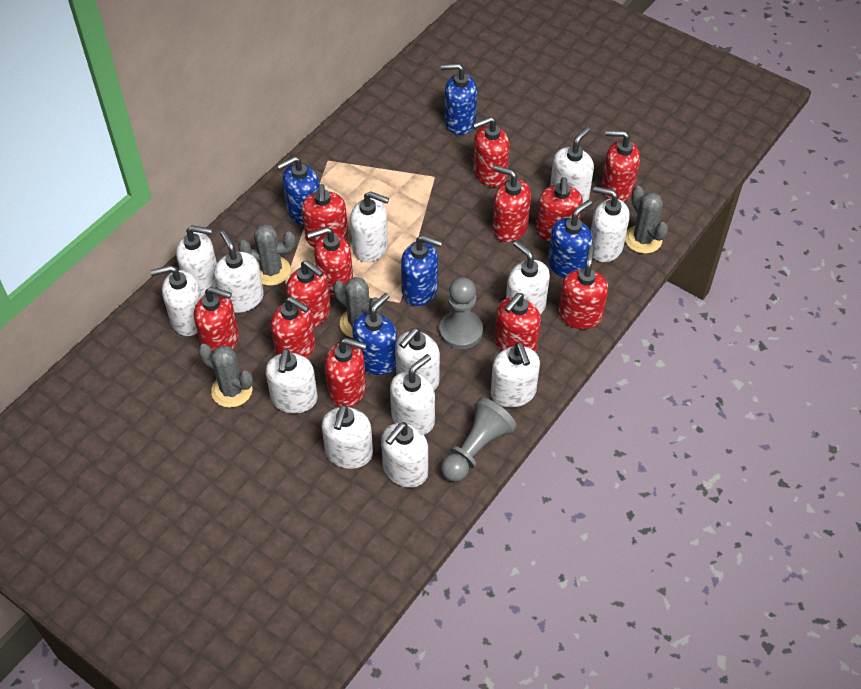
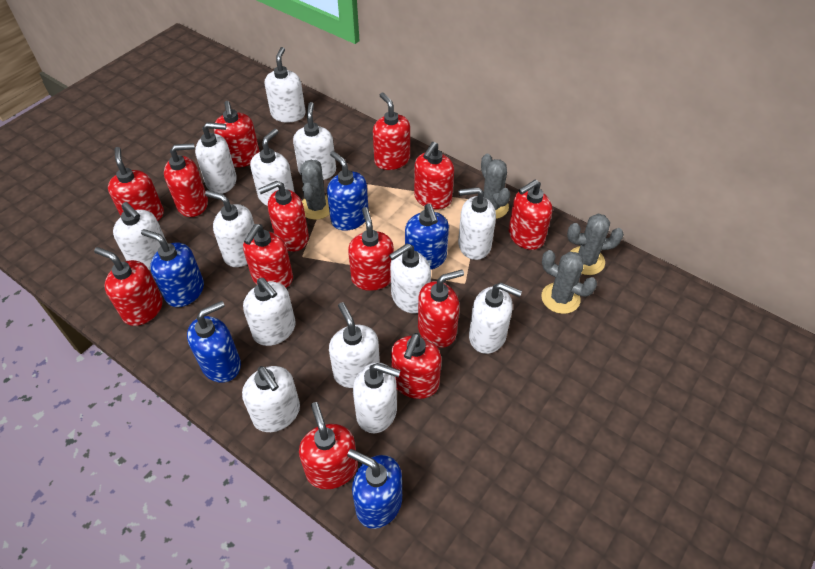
grey pawn: 2 -> 0
red soap dispenser: 12 -> 13

